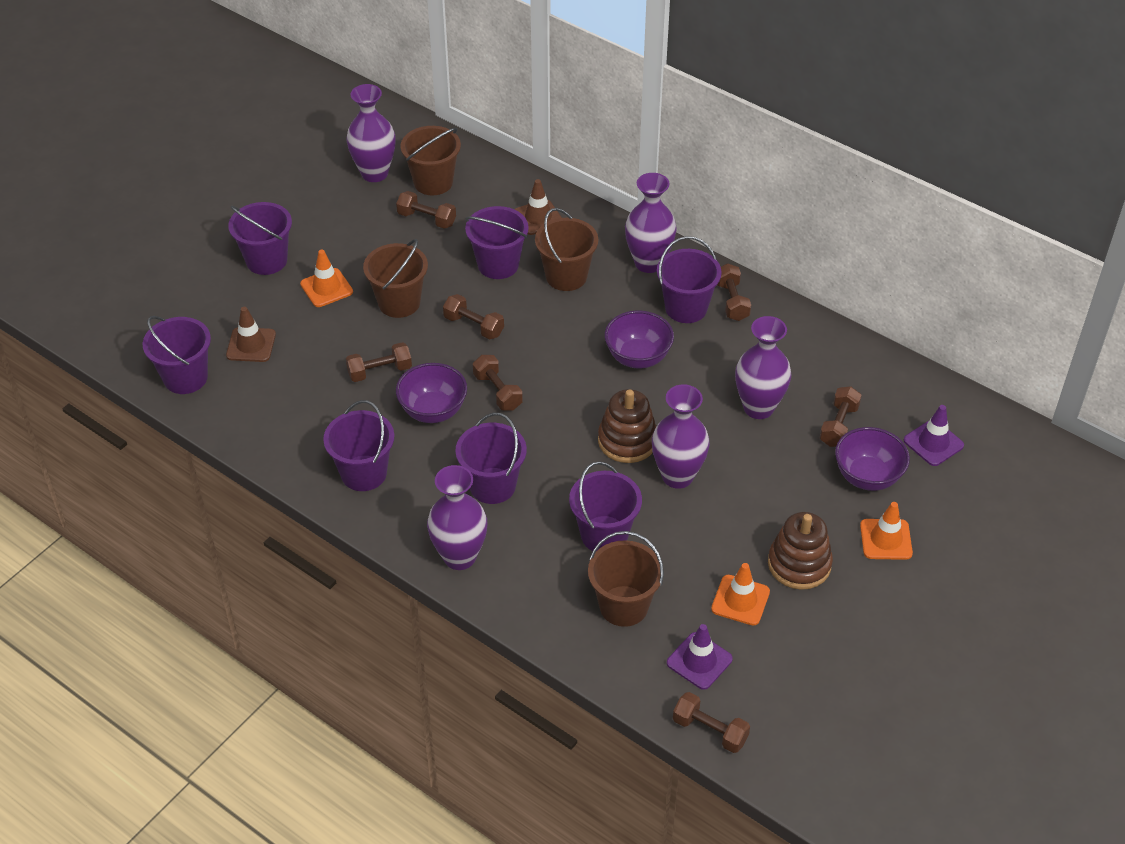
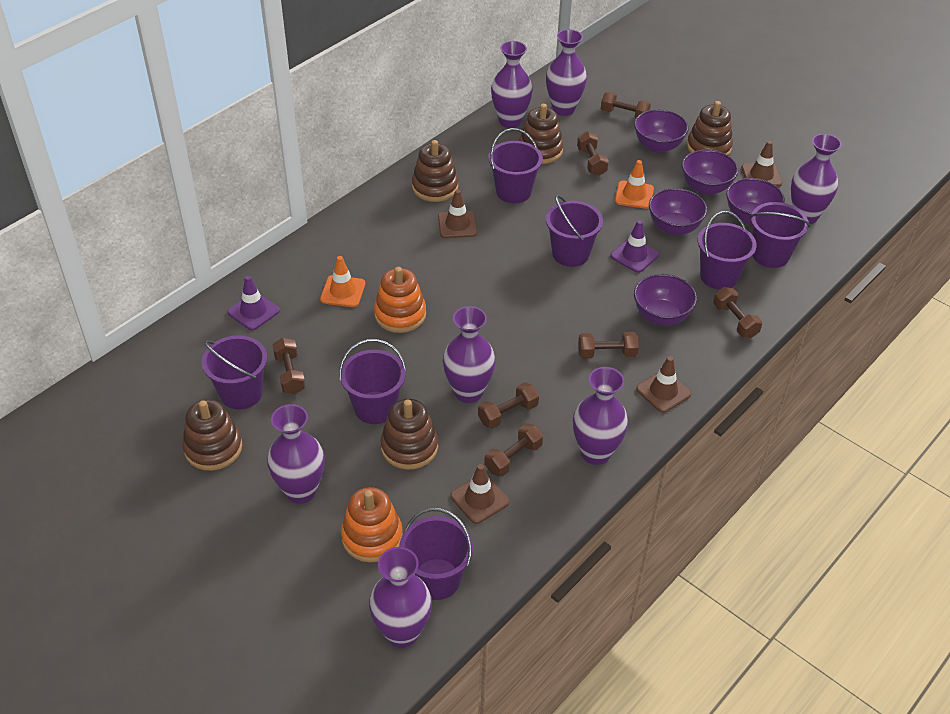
brown bucket: 4 -> 0
brown stacking toy: 2 -> 5
brown traffic cone: 2 -> 4
orange stacking toy: 0 -> 2
orange traffic cone: 3 -> 2
purple bowl: 3 -> 5
purple vase: 5 -> 7

